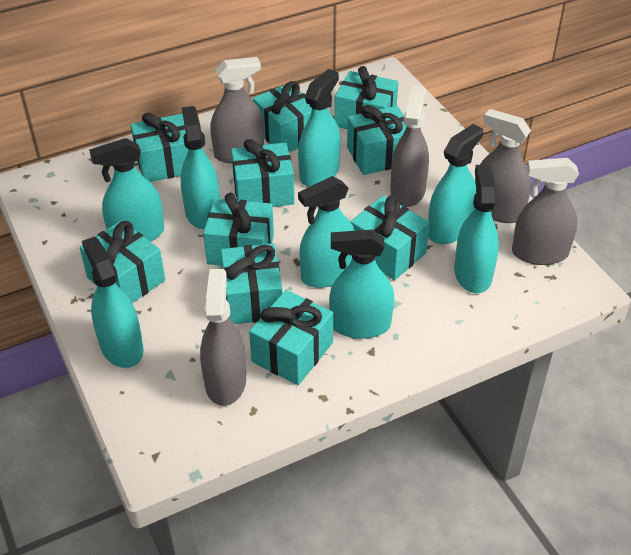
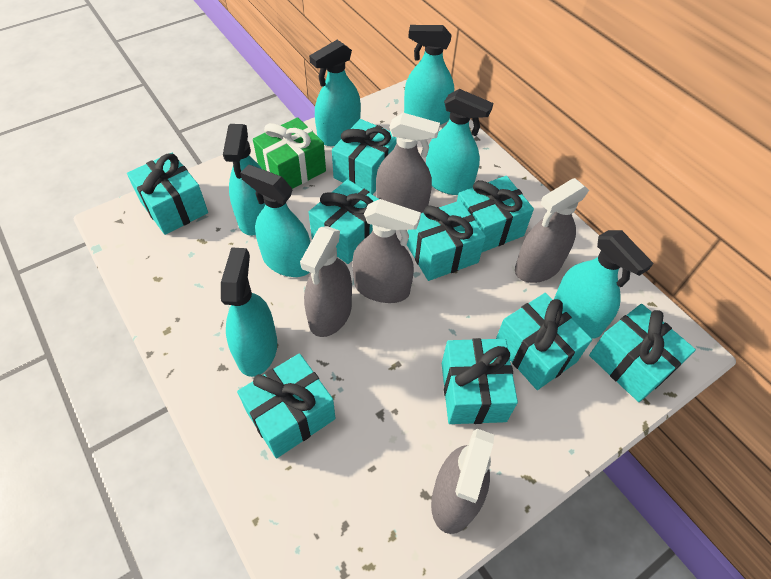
green gift: 0 -> 1
turquoise gift: 10 -> 9
turquoise spray bottle: 8 -> 7

